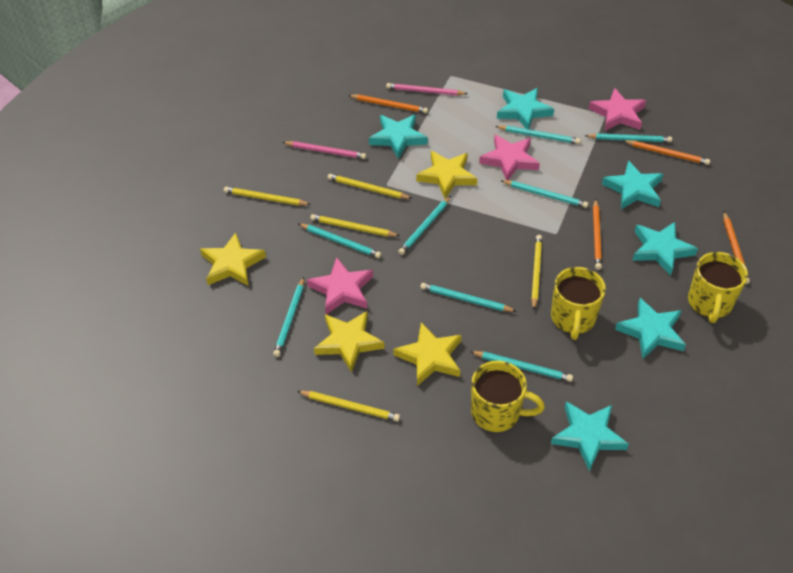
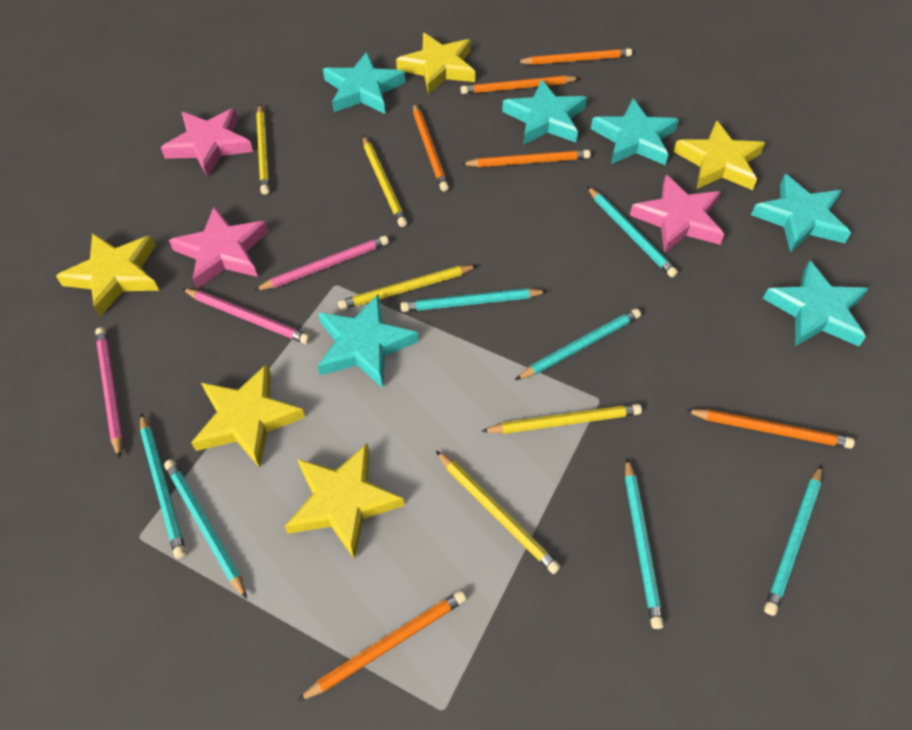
orange pencil: 4 -> 6
pink pencil: 2 -> 3
turquoise pencil: 8 -> 7
yellow mug: 3 -> 0
yellow star: 4 -> 5

